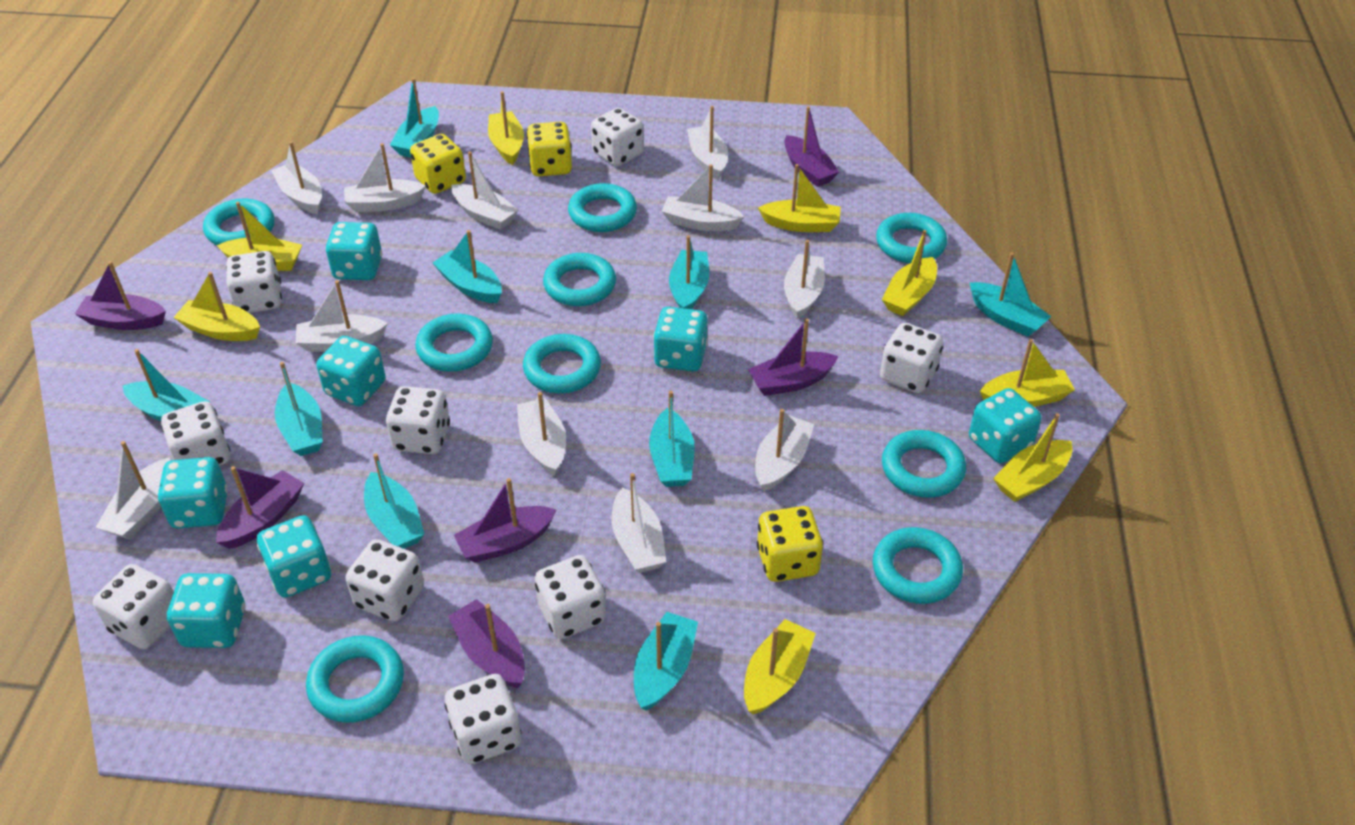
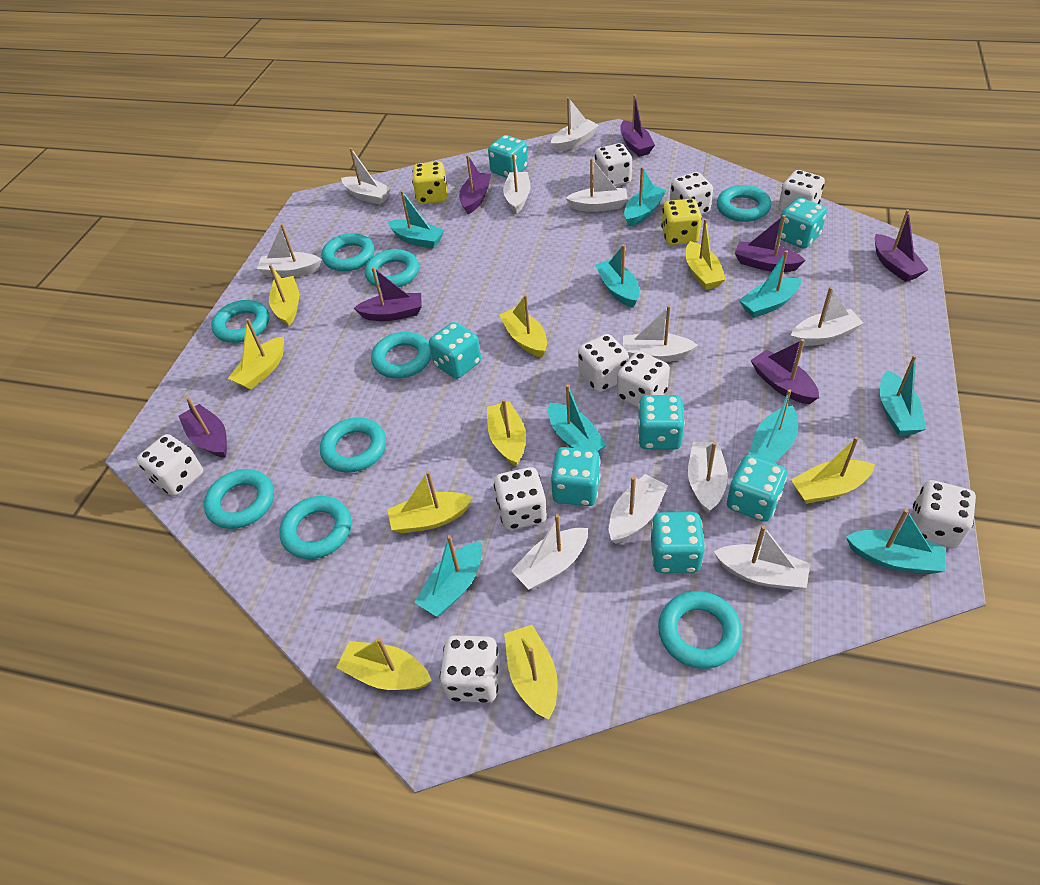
purple boat: 6 -> 7
yellow boat: 8 -> 9
yellow dice: 3 -> 2

